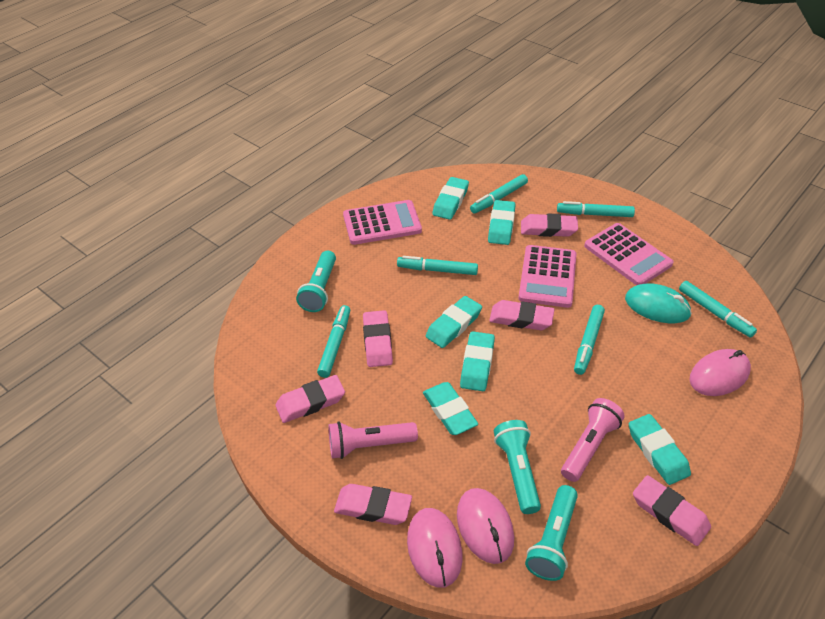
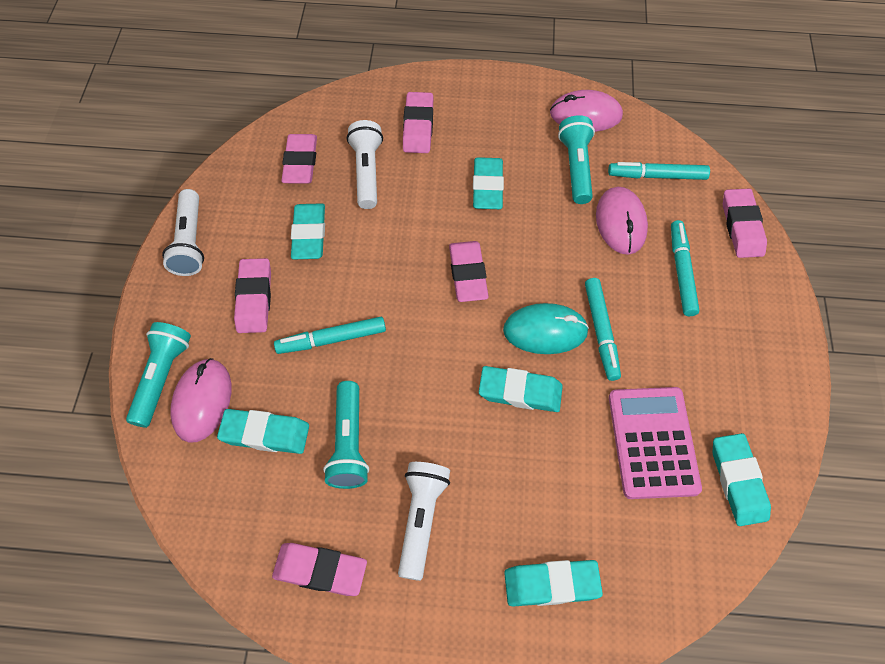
pink calculator: 3 -> 1
pink flashlight: 2 -> 0
turquoise marker: 6 -> 4
white flashlight: 0 -> 3

